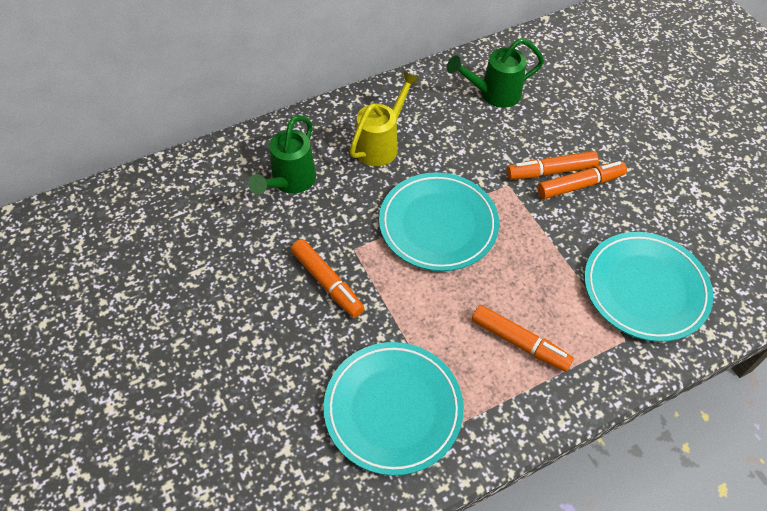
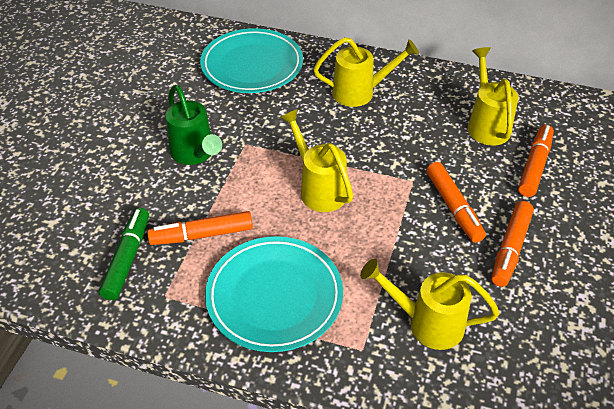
green marker: 0 -> 1
green watering can: 2 -> 1
turquoise plate: 3 -> 2
yellow watering can: 1 -> 4

